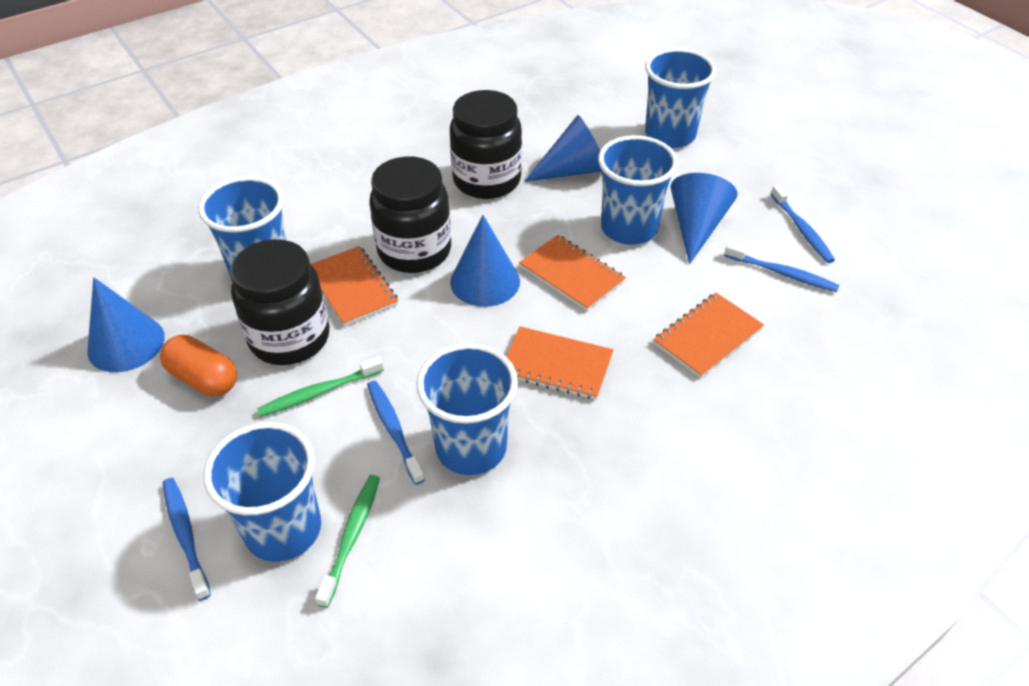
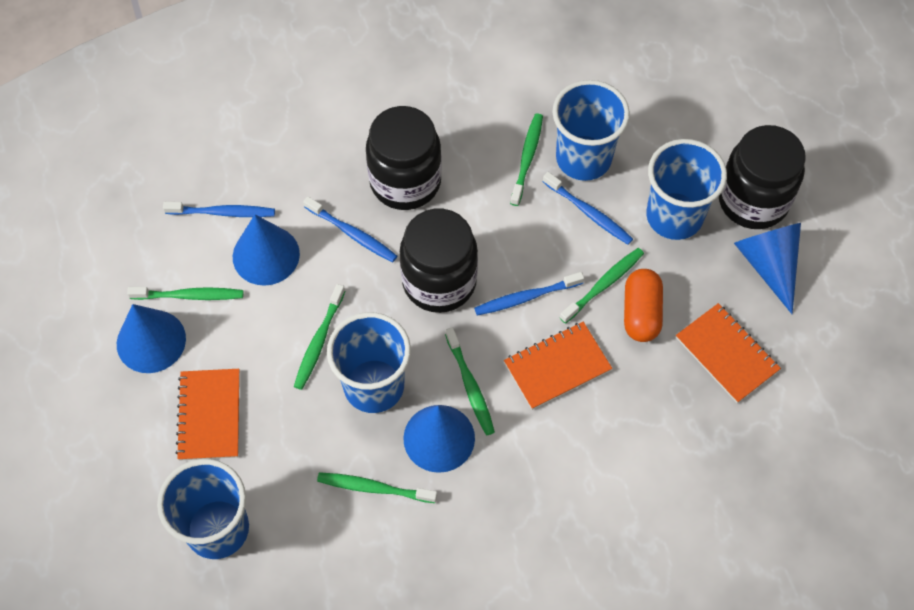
blue cup: 5 -> 4
green toothbrush: 2 -> 6
orange notebook: 4 -> 3

